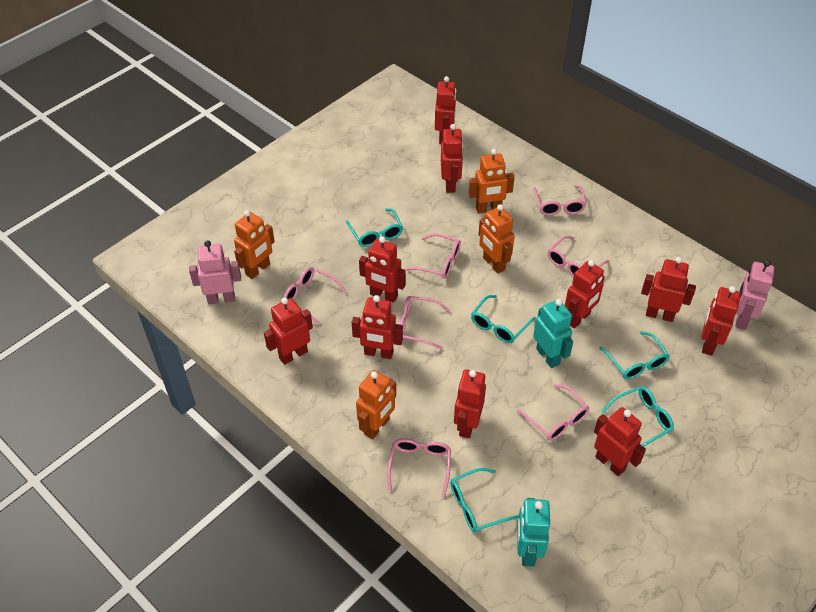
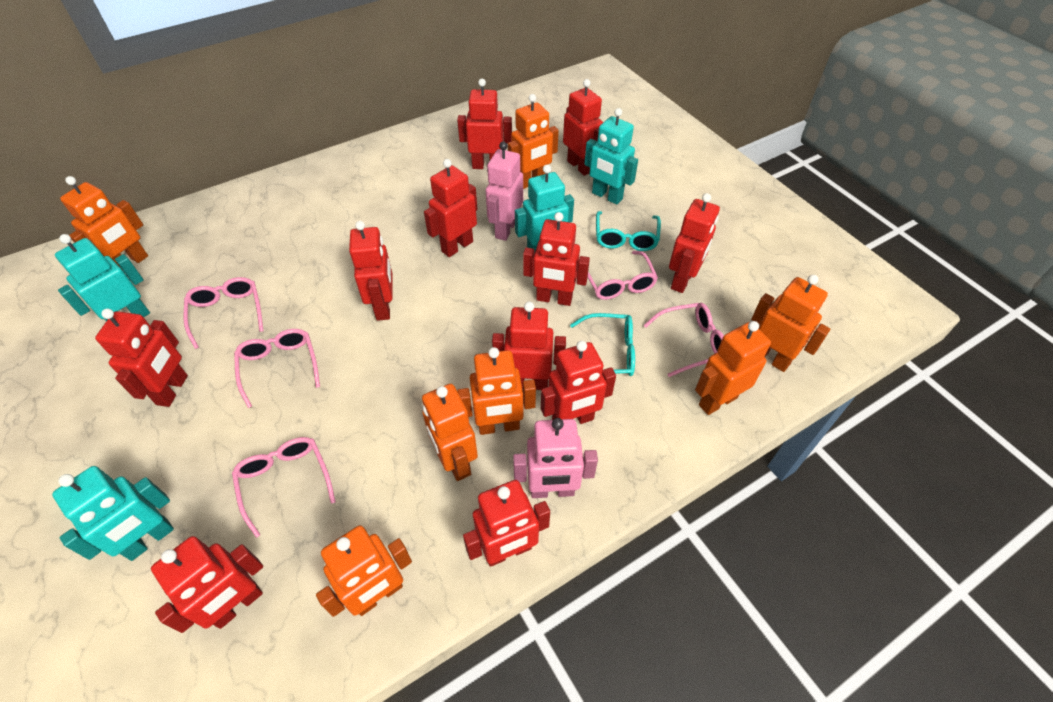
orange robot: 4 -> 7
pink glasses: 7 -> 5
red robot: 10 -> 11
turquoise glasses: 5 -> 2
turquoise robot: 2 -> 4

